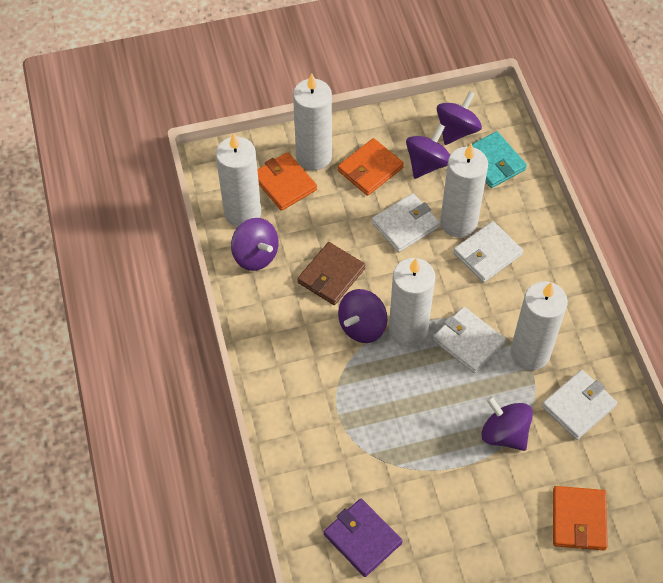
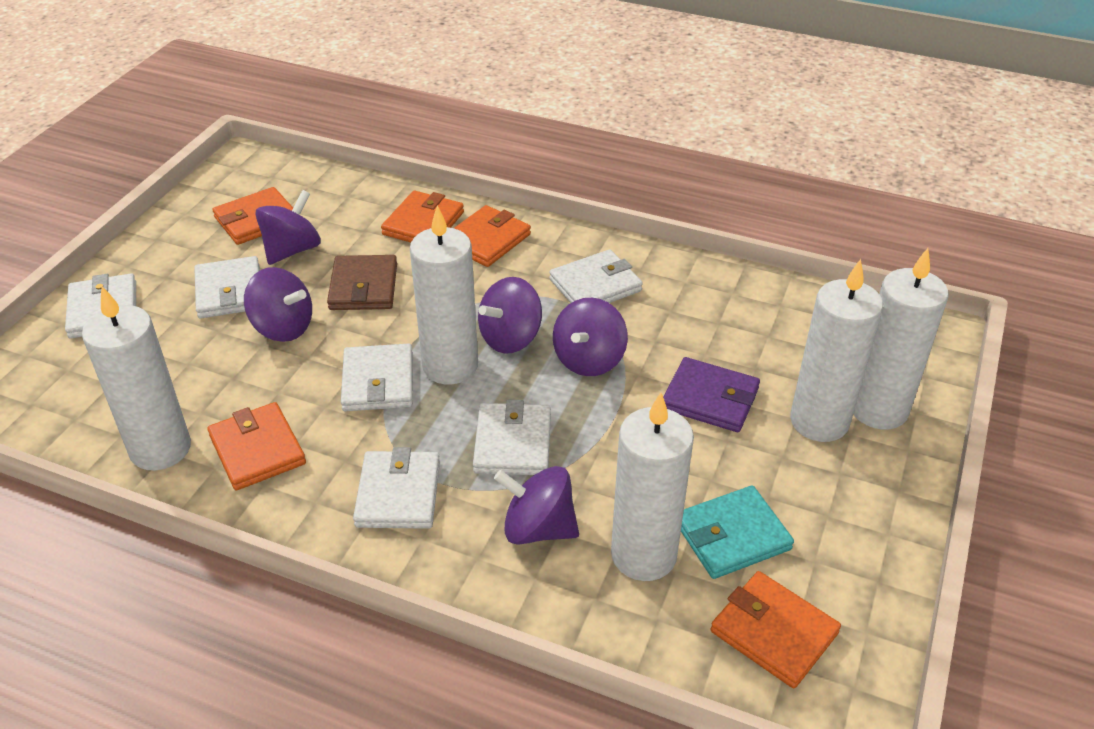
orange wallet: 3 -> 5
white wallet: 4 -> 6

